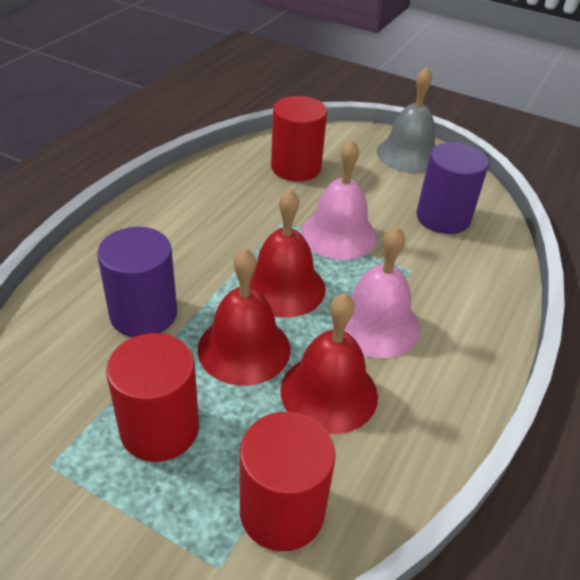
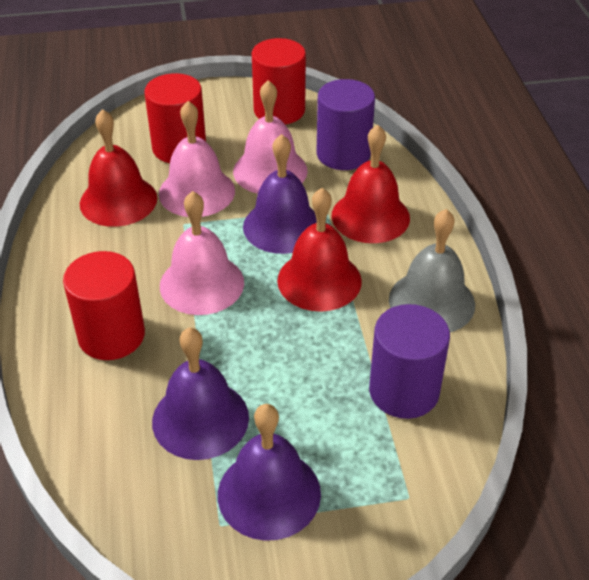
pink bell: 2 -> 3
purple bell: 0 -> 3

